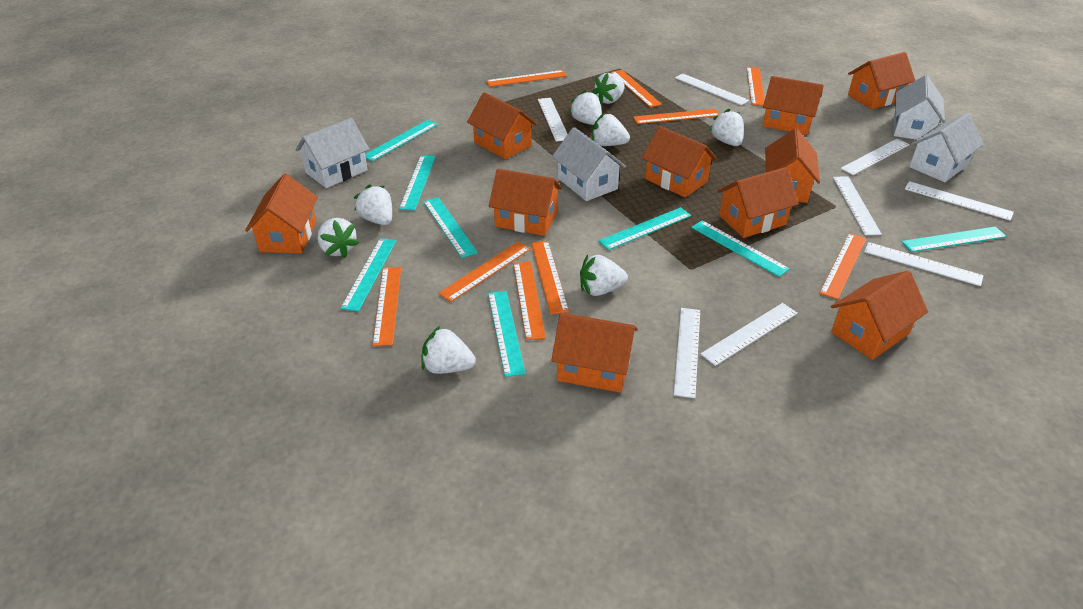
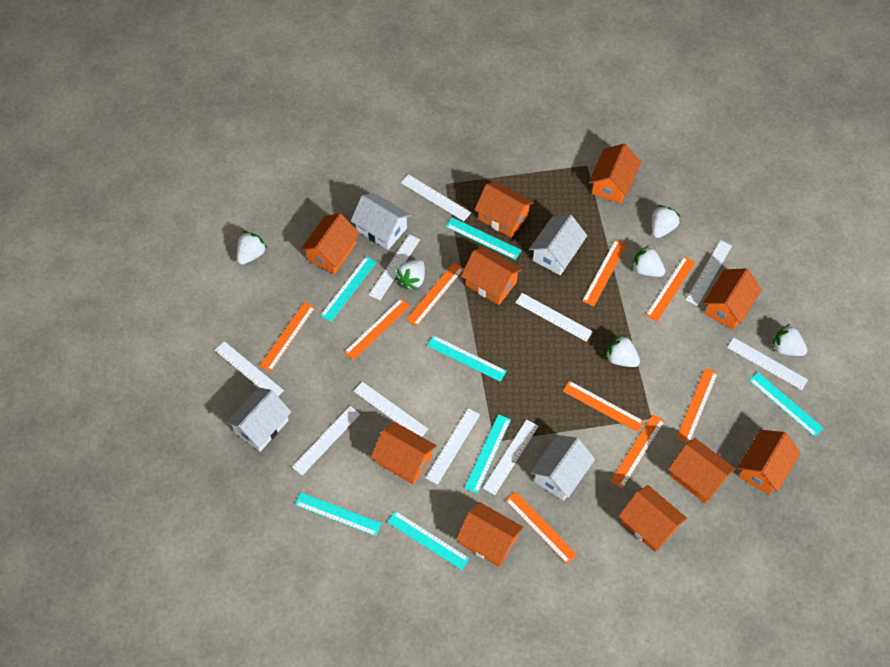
turquoise ruler: 8 -> 7
white ruler: 8 -> 10
white strawberry: 8 -> 6

